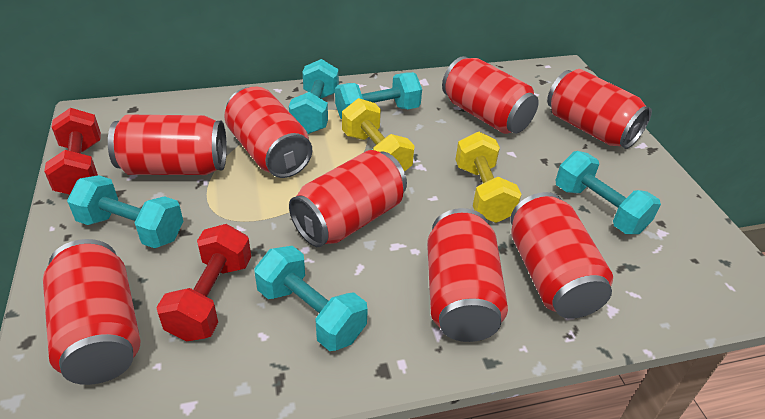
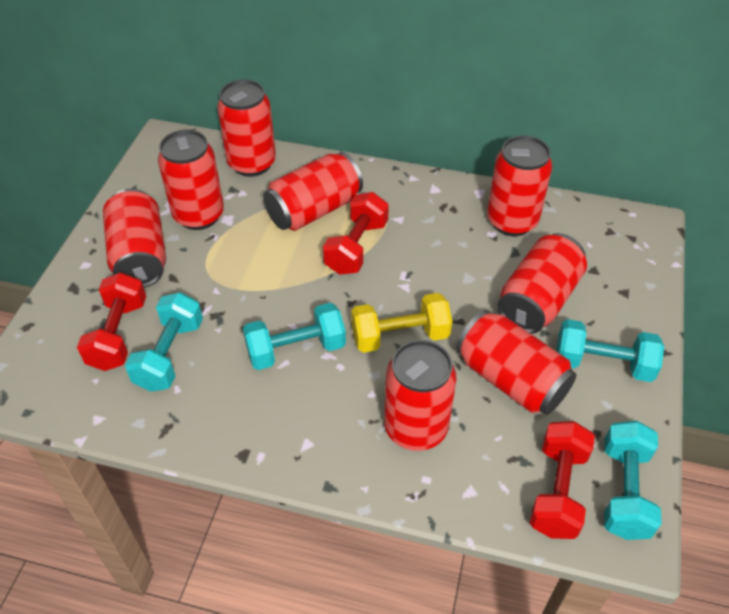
red dumbbell: 2 -> 3
turquoise dumbbell: 5 -> 4
yellow dumbbell: 2 -> 1

